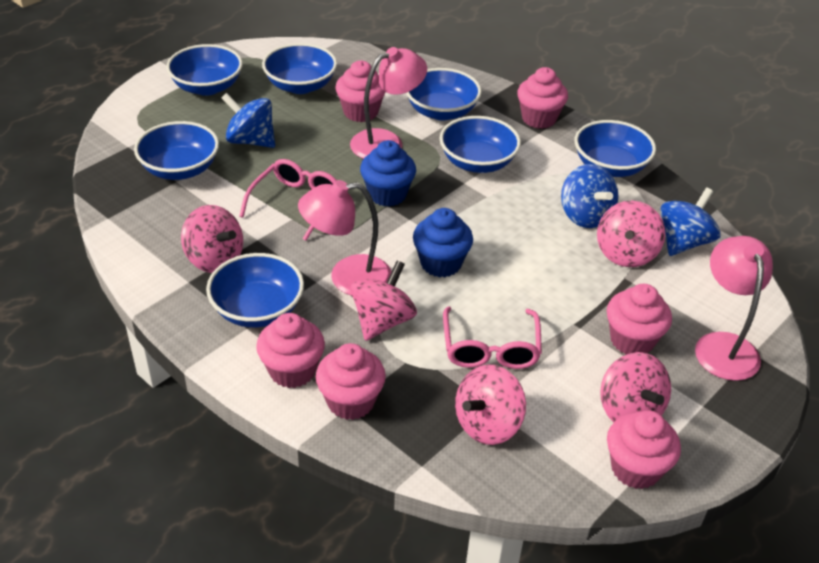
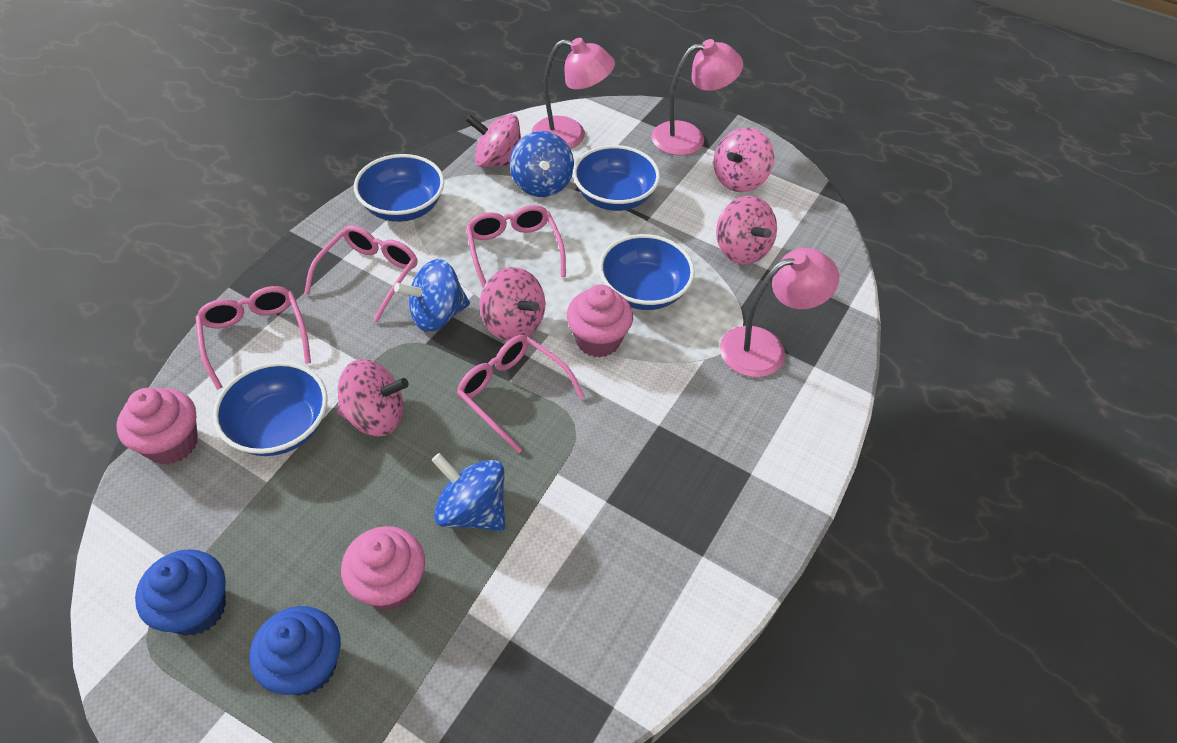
blue bowl: 7 -> 4
pink cupcake: 6 -> 3
pink glasses: 2 -> 4

